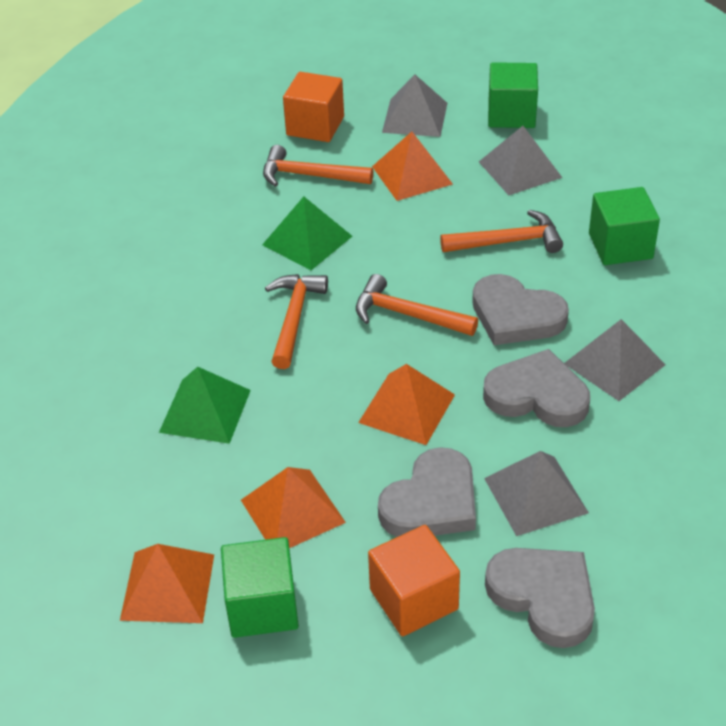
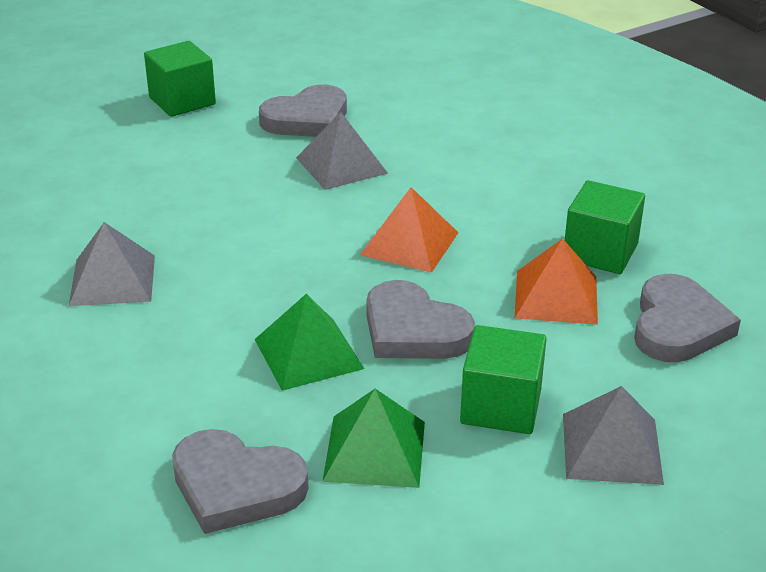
grey pyramid: 4 -> 3
orange cube: 2 -> 0
orange hammer: 4 -> 0
orange pyramid: 4 -> 2

